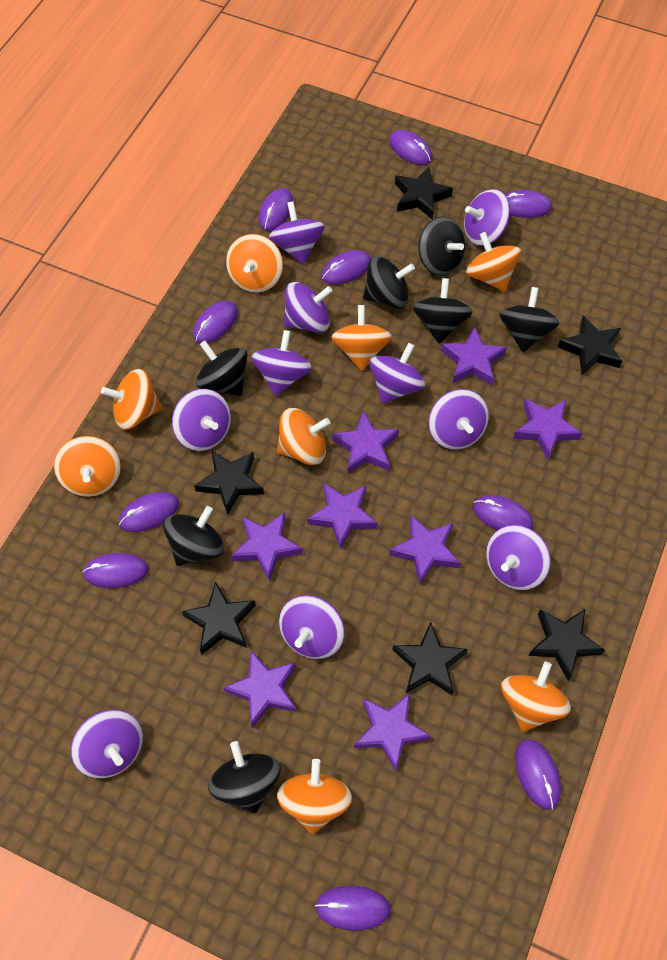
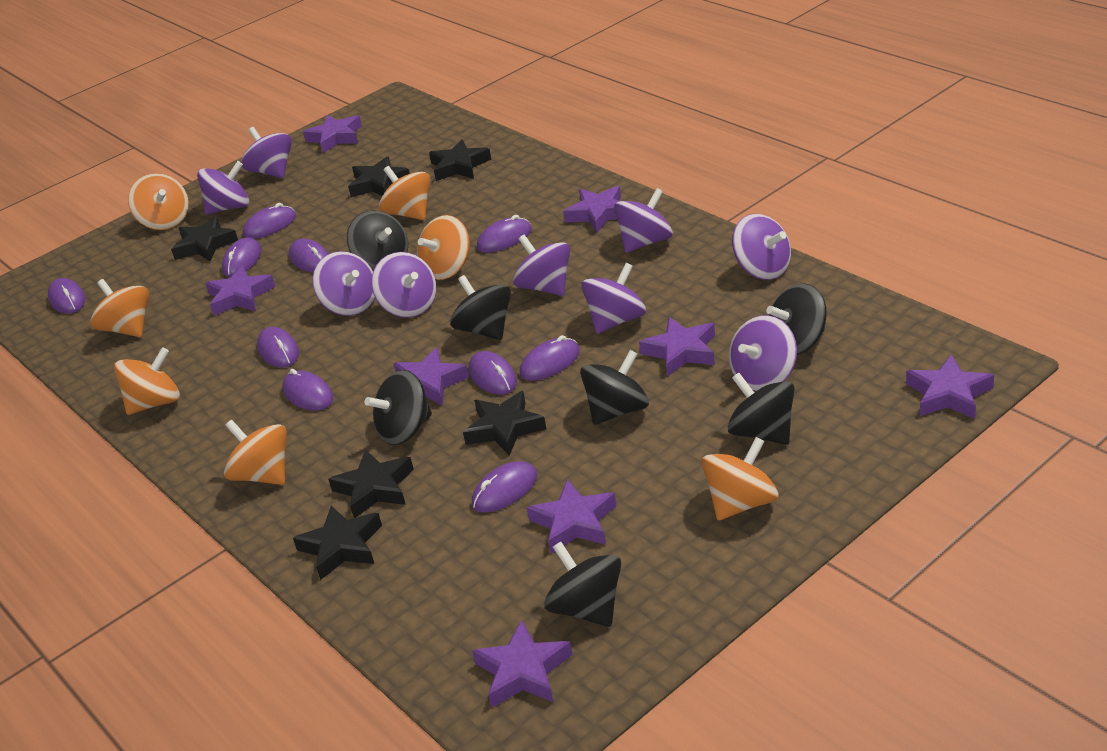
orange spinning top: 8 -> 7
purple spinning top: 10 -> 9

